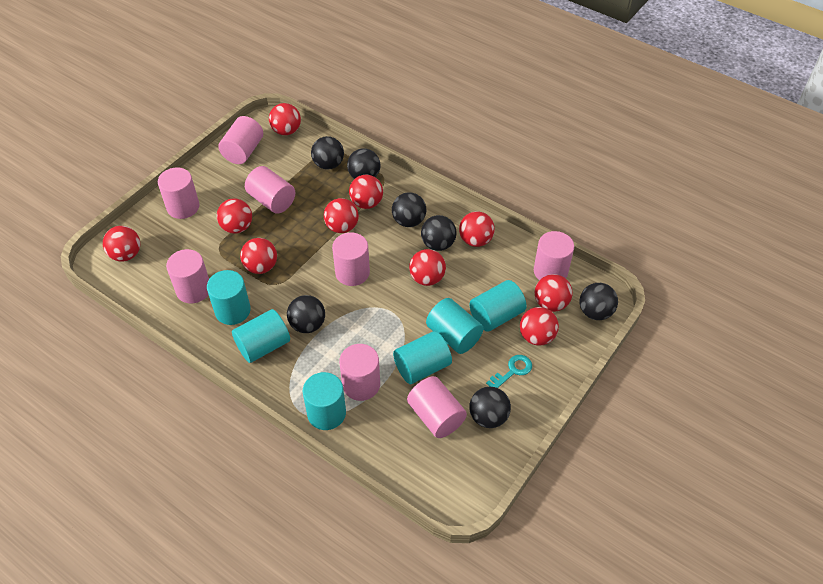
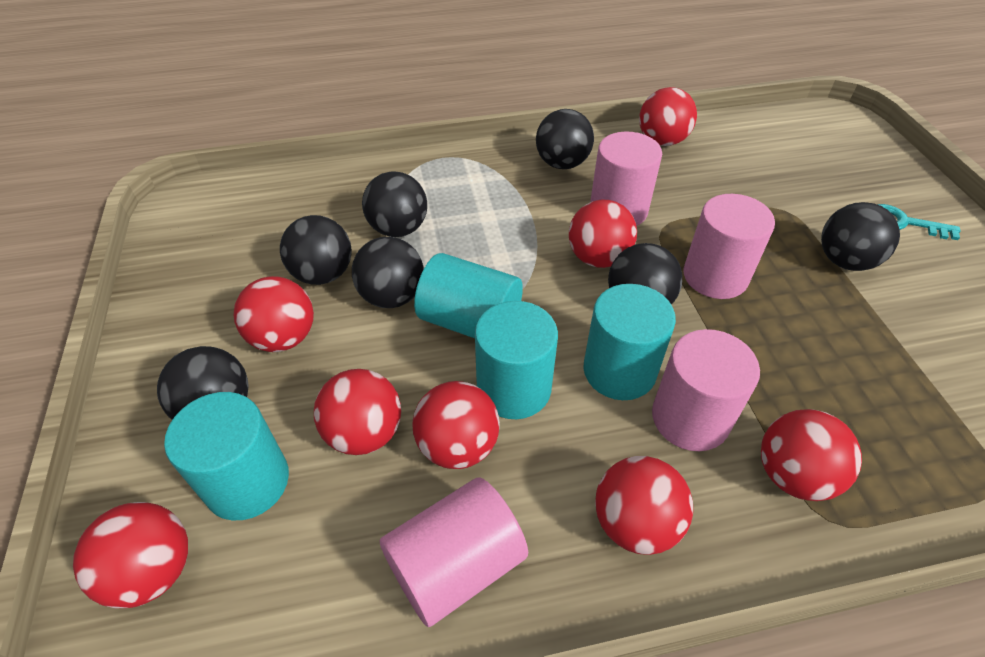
pink cylinder: 8 -> 4
red ball: 10 -> 8
turquoise cylinder: 6 -> 4

